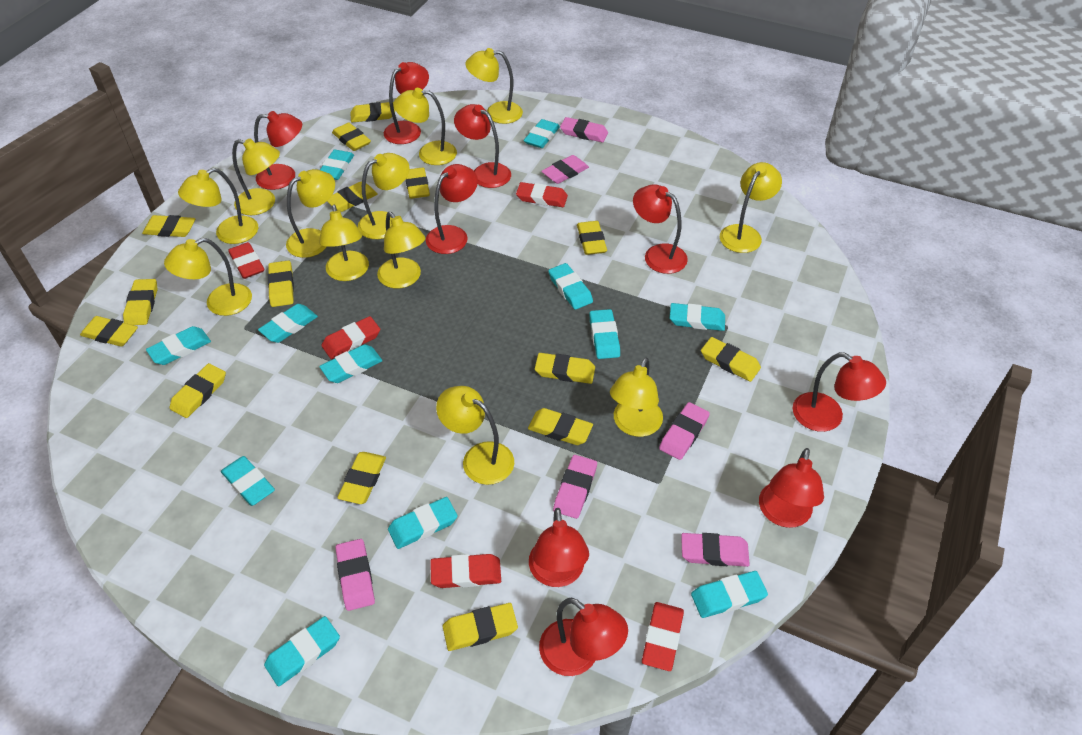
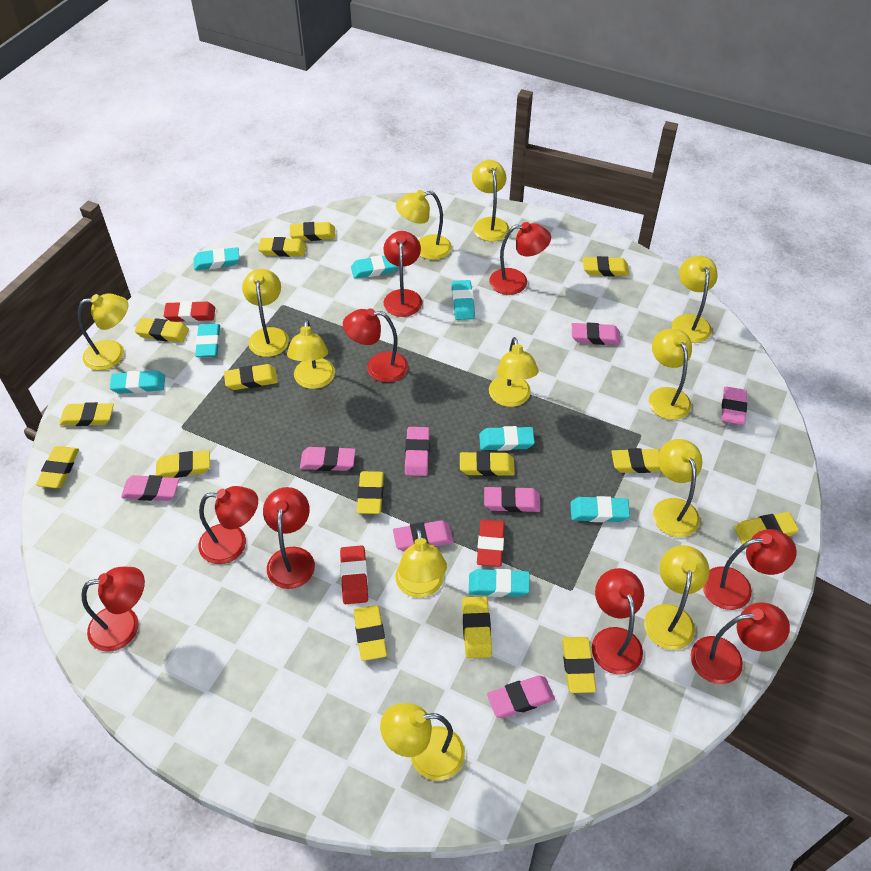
pink eraser: 6 -> 8
red eraser: 5 -> 3
turquoise eraser: 12 -> 8

